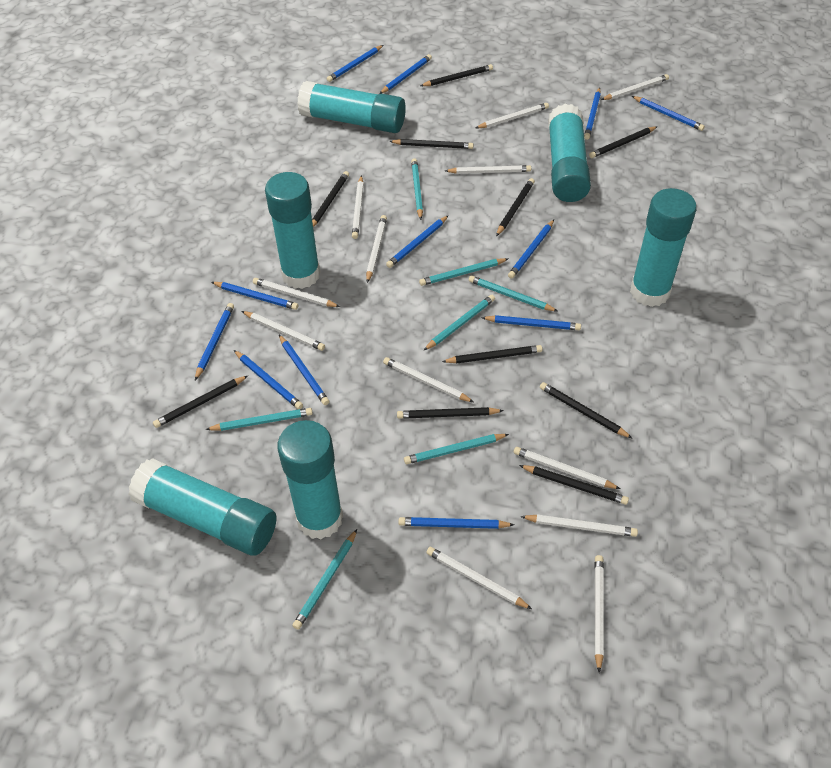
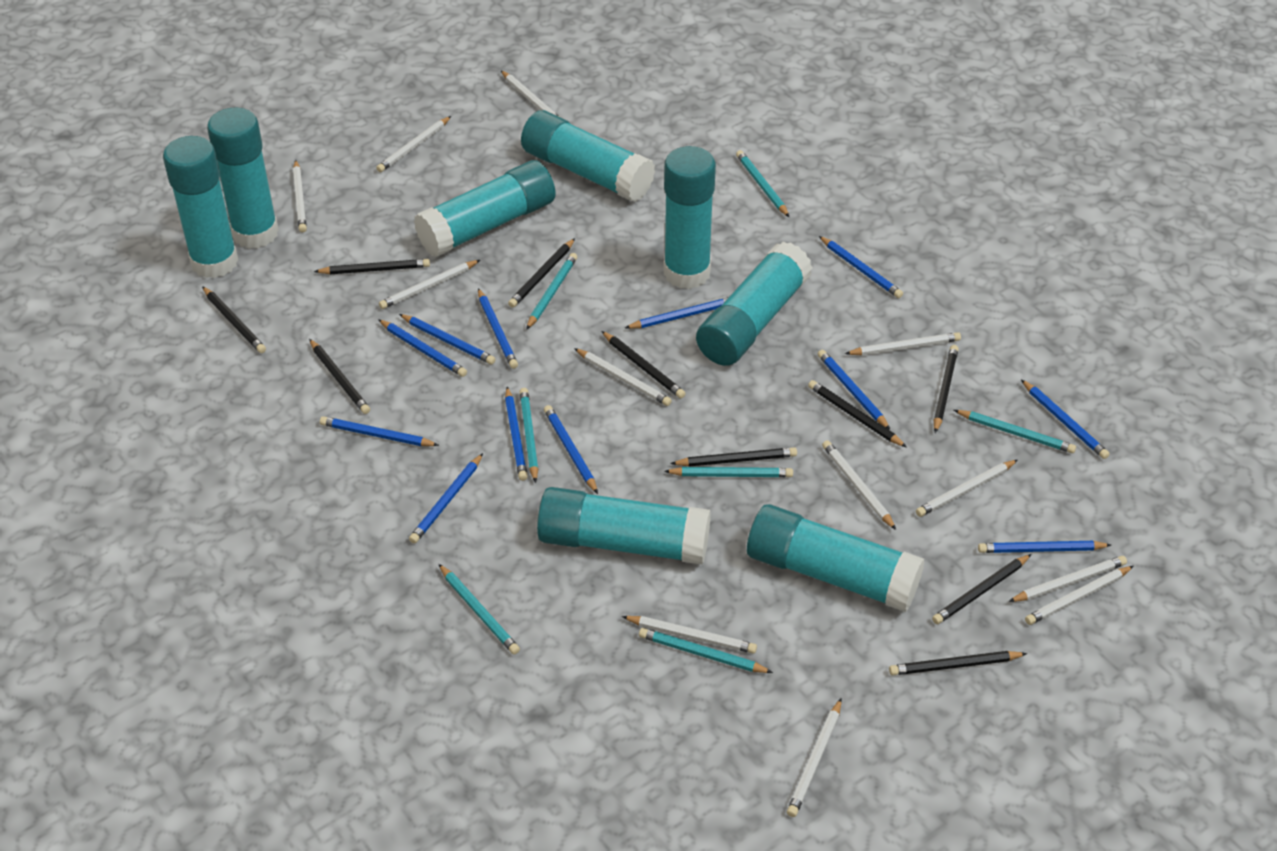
turquoise glue stick: 6 -> 8

